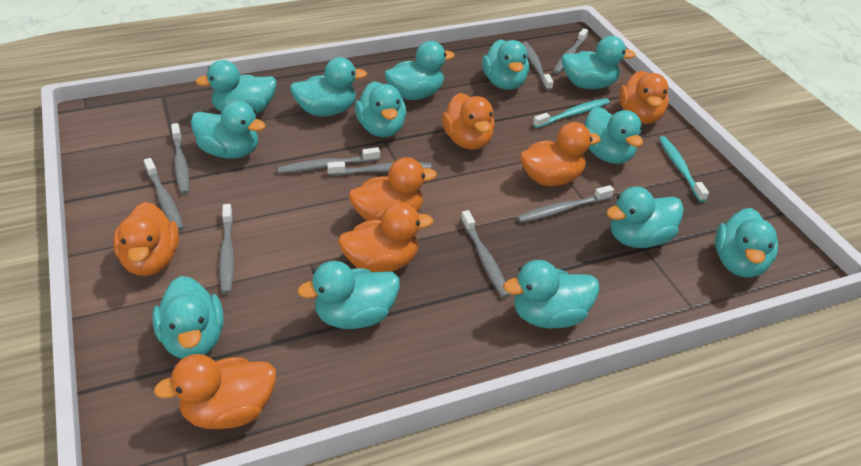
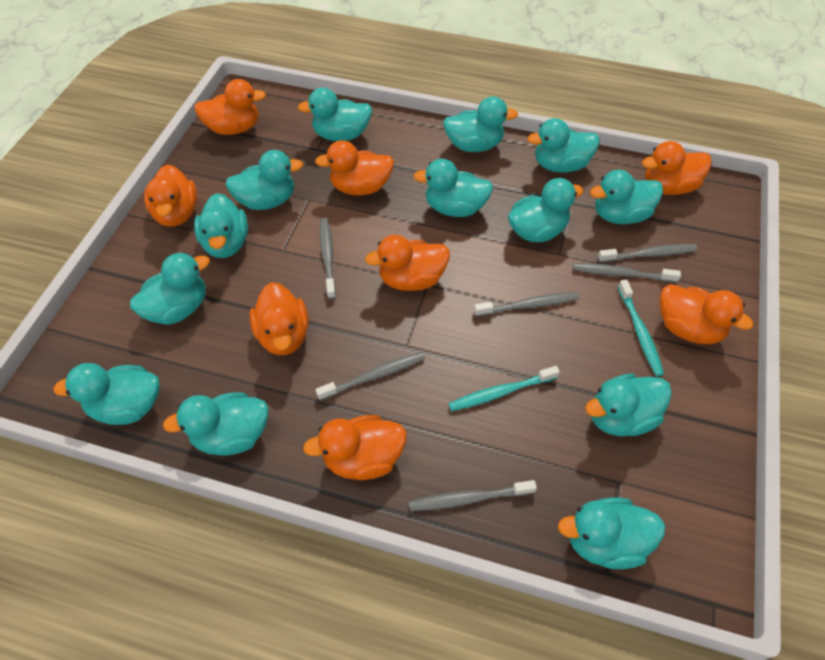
grey toothbrush: 9 -> 6
orange duck: 7 -> 8

